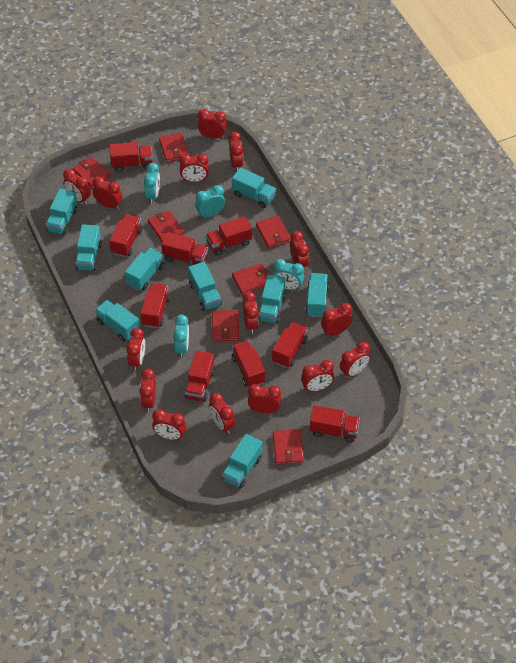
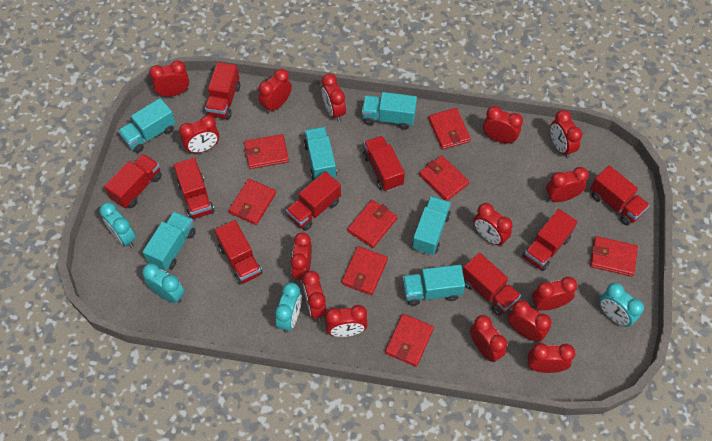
red wallet: 7 -> 8
turquoise truck: 9 -> 6

